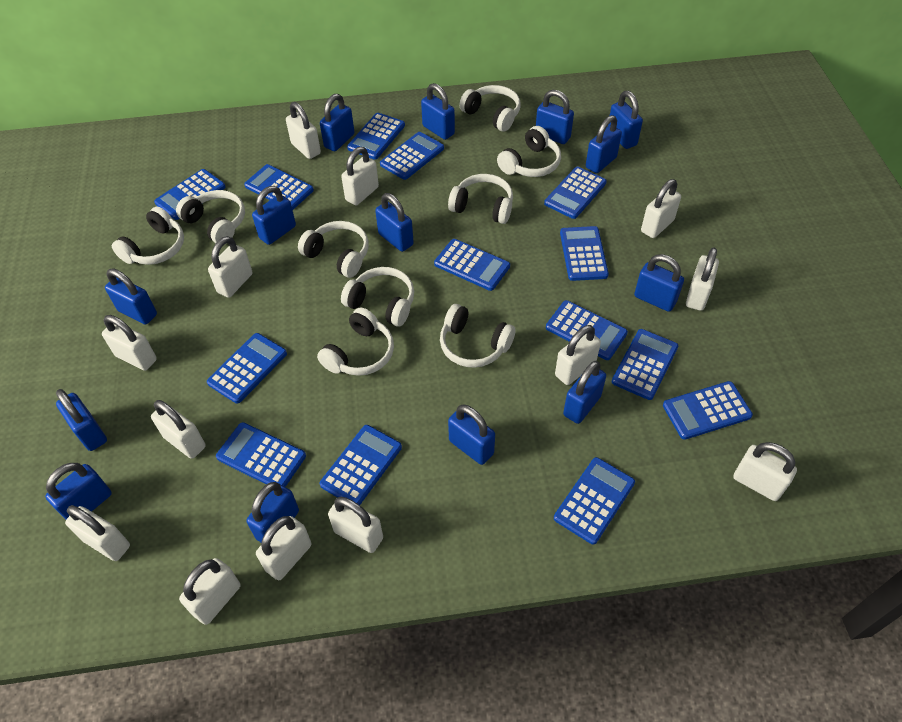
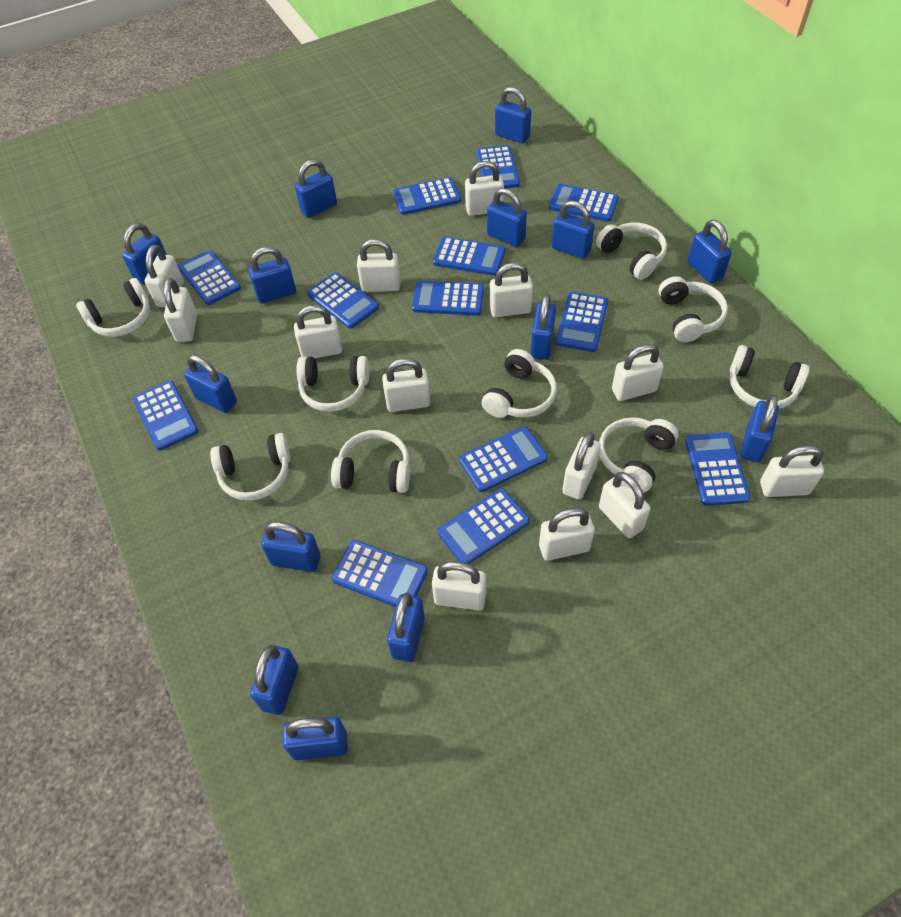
blue calculator: 14 -> 13

